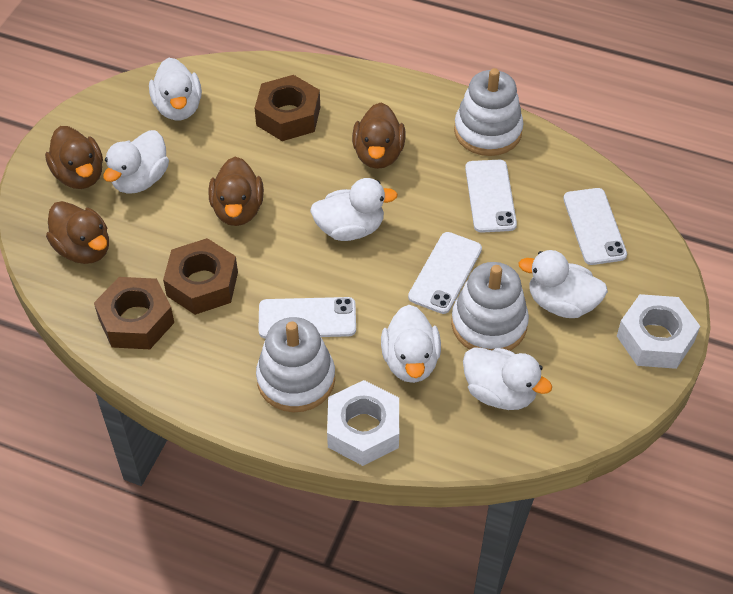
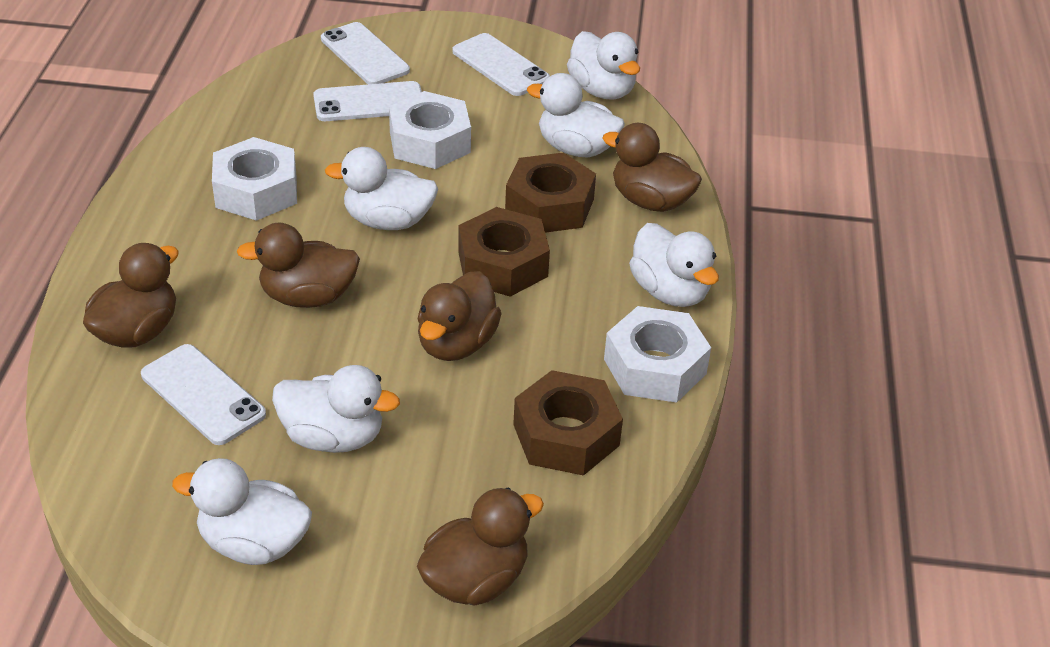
brown duck: 4 -> 5
white nut: 2 -> 3
white stacking toy: 3 -> 0

